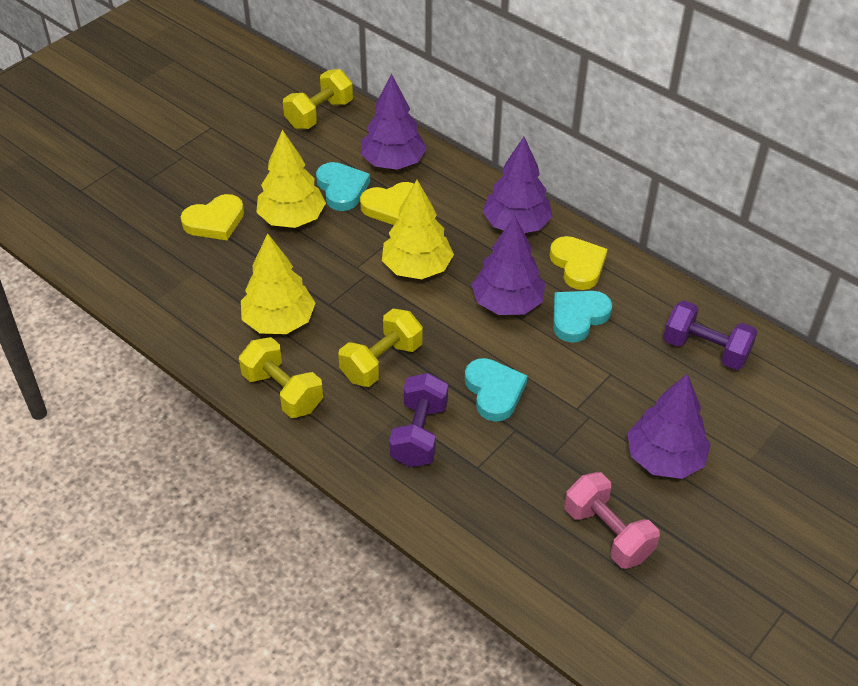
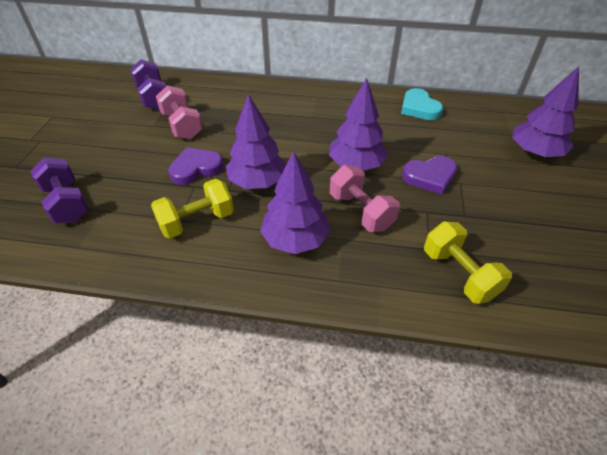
pink dumbbell: 1 -> 2
purple heart: 0 -> 2
turquoise heart: 3 -> 1
yellow dumbbell: 3 -> 2
yellow heart: 3 -> 0
yellow tree: 3 -> 0

